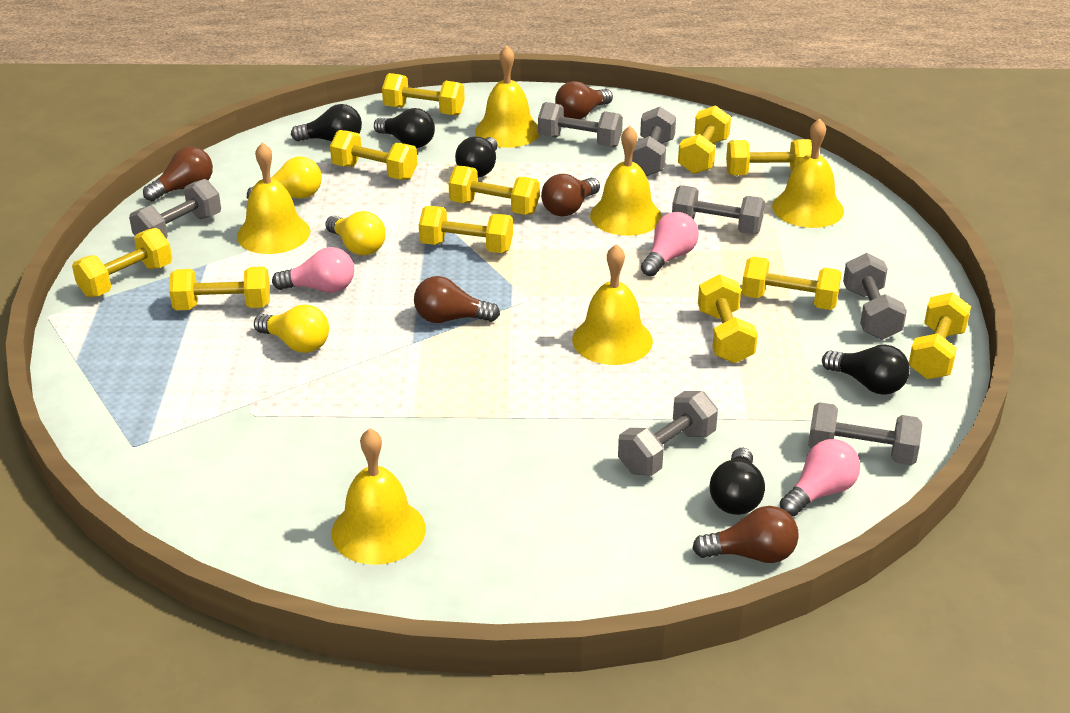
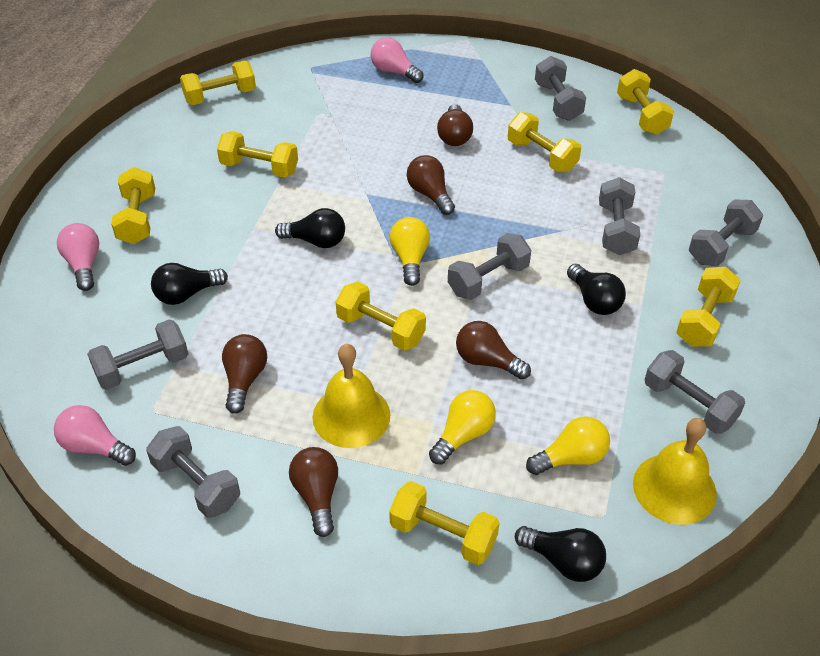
black light bulb: 5 -> 4
yellow bell: 6 -> 2
yellow dumbbell: 11 -> 8

